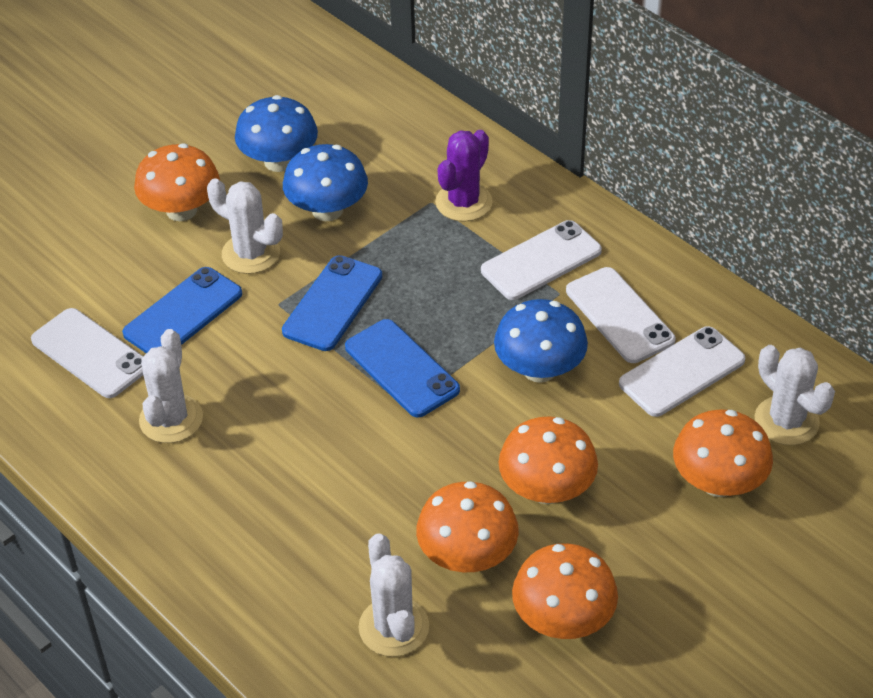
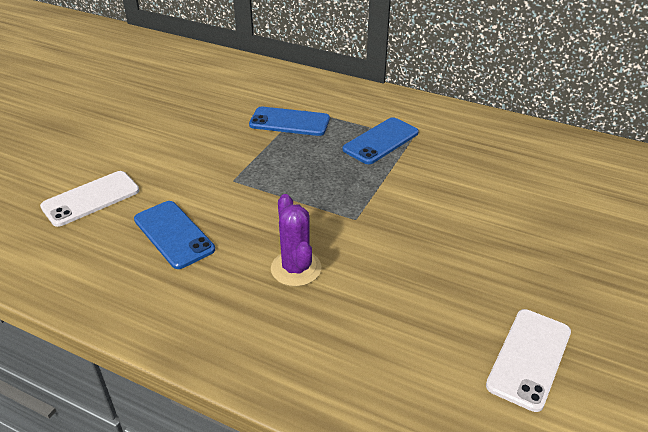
blue mushroom: 3 -> 0
orange mushroom: 5 -> 0
white cactus: 4 -> 0
white phone: 4 -> 2

